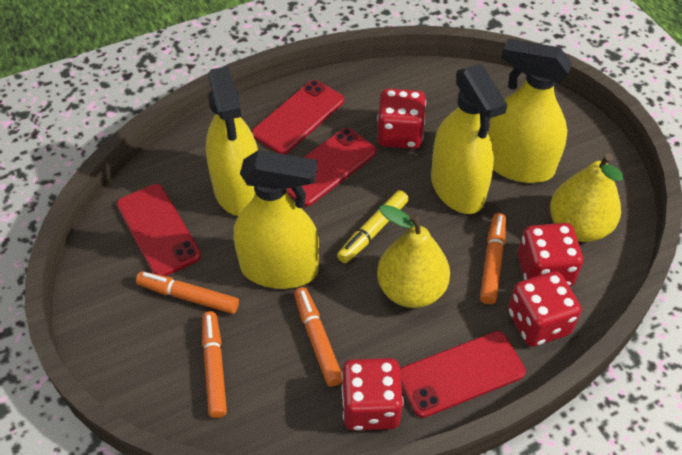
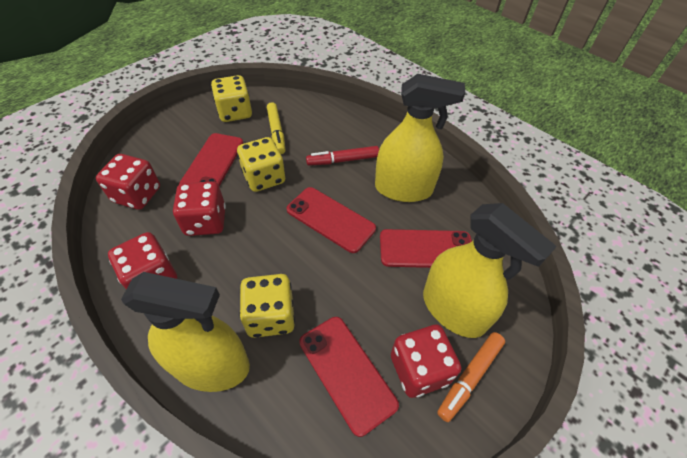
orange marker: 4 -> 1
red marker: 0 -> 1
yellow dice: 0 -> 3
yellow pear: 2 -> 0
yellow spray bottle: 4 -> 3

